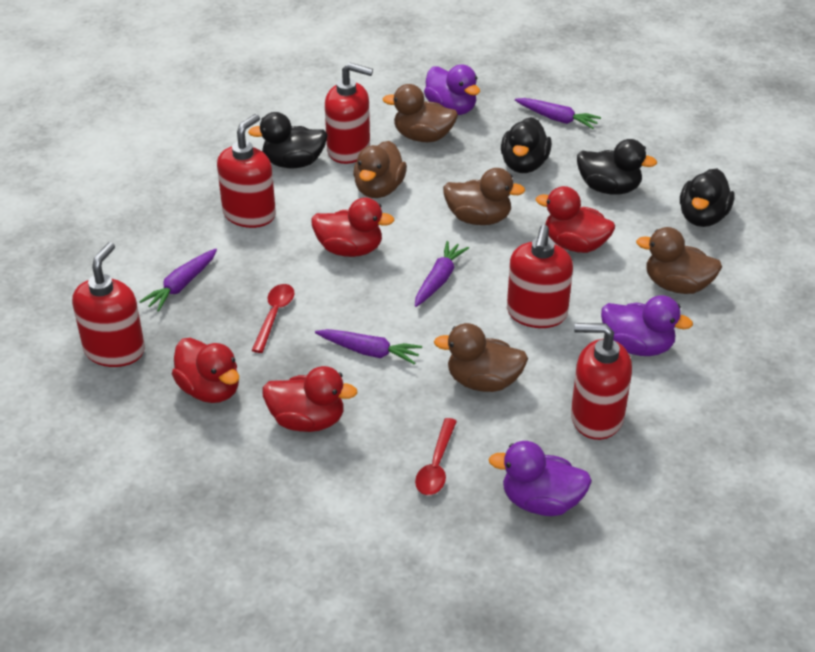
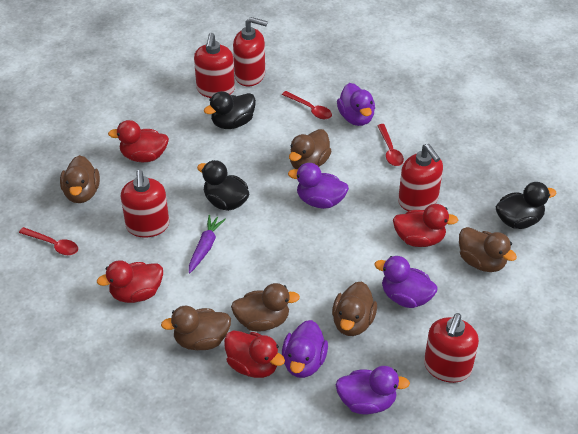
black duck: 4 -> 3
brown duck: 5 -> 6
purple carrot: 4 -> 1
purple duck: 3 -> 5
red spoon: 2 -> 3

